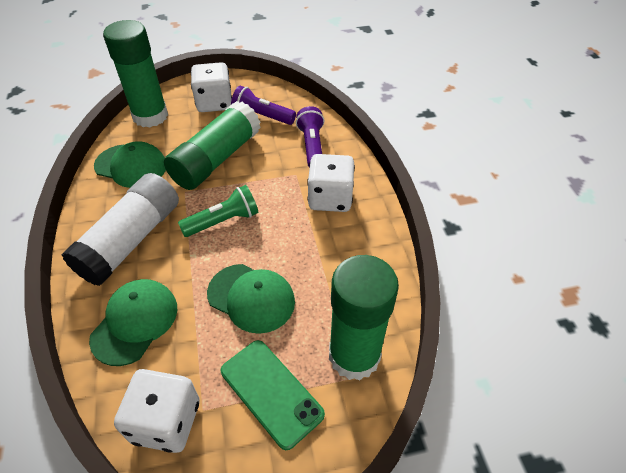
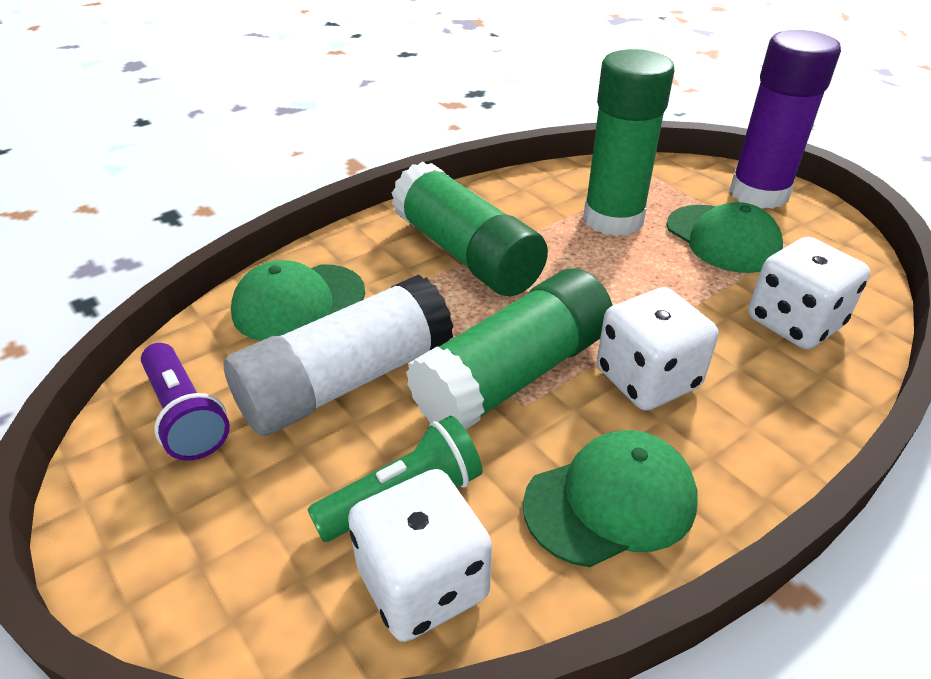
green phone: 1 -> 0
purple flashlight: 2 -> 1
purple glue stick: 0 -> 1

